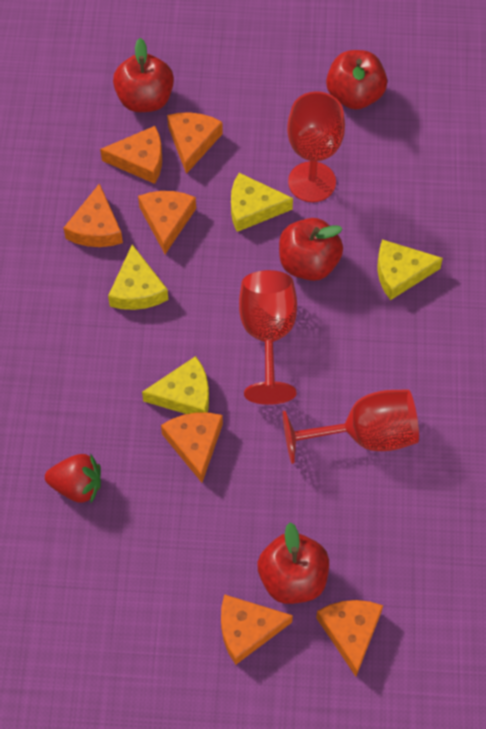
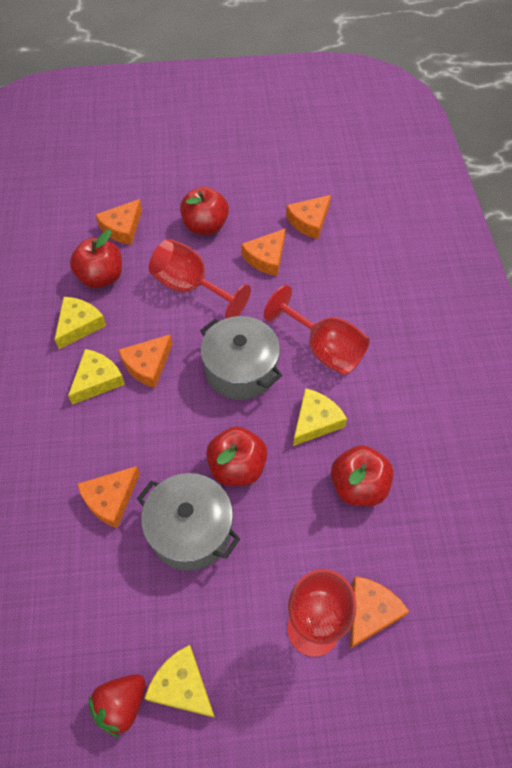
grey pot: 0 -> 2
orange cheese: 7 -> 6

